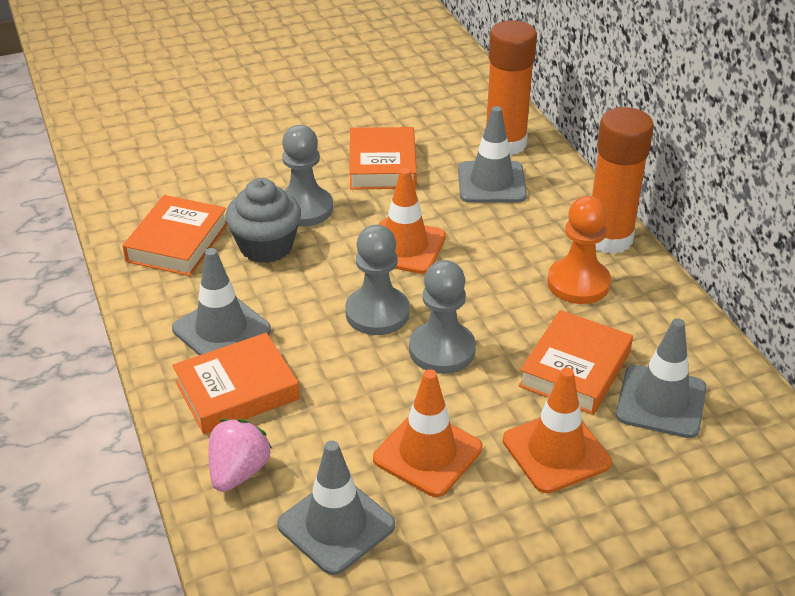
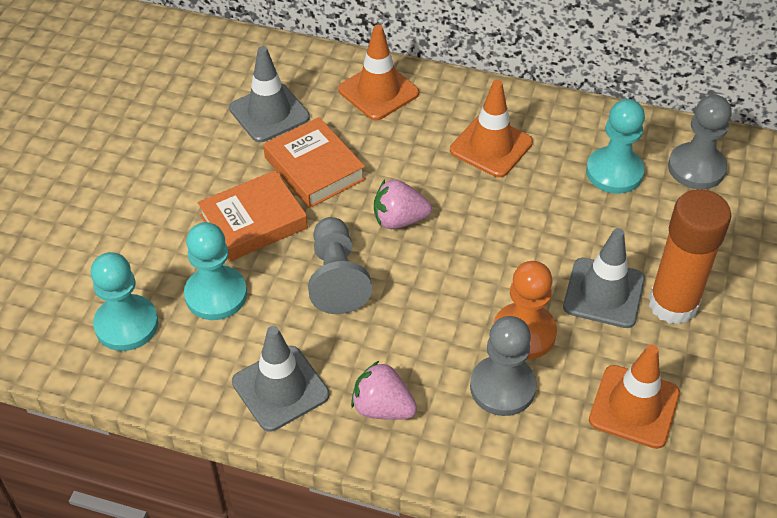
grey cupcake: 1 -> 0
grey traffic cone: 4 -> 3
orange book: 4 -> 2
orange glue stick: 2 -> 1
pink strawberry: 1 -> 2
turquoise pawn: 0 -> 3

